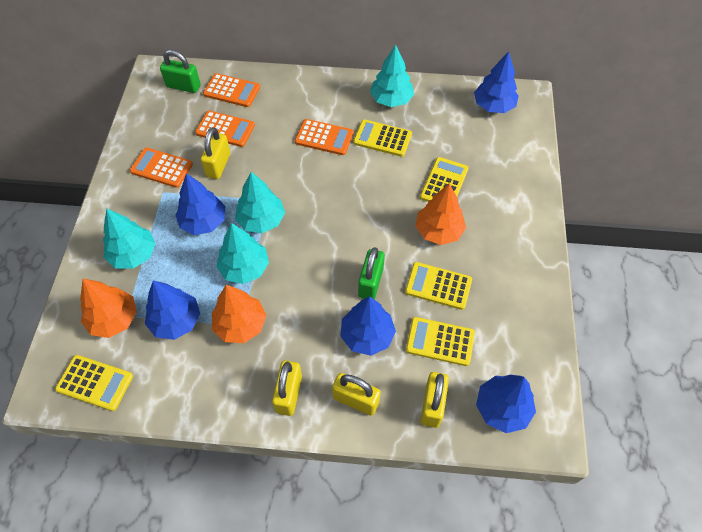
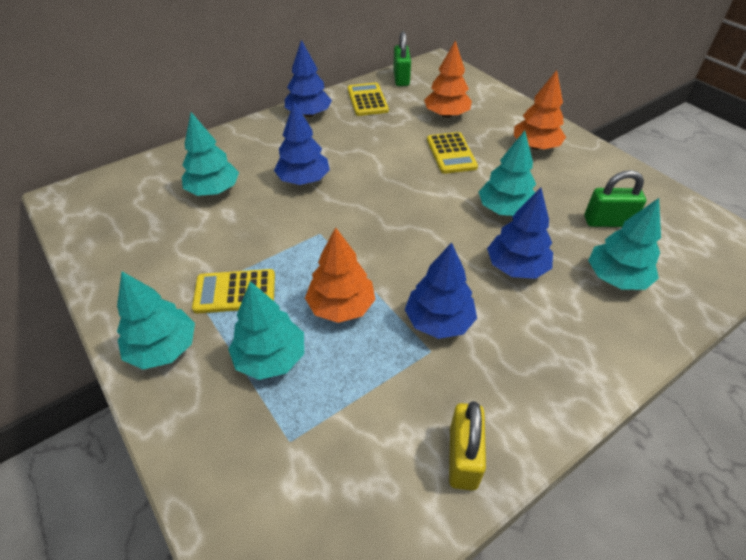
blue tree: 5 -> 4
orange calculator: 4 -> 0
turquoise tree: 4 -> 5
yellow calculator: 5 -> 3
yellow padlock: 4 -> 1

